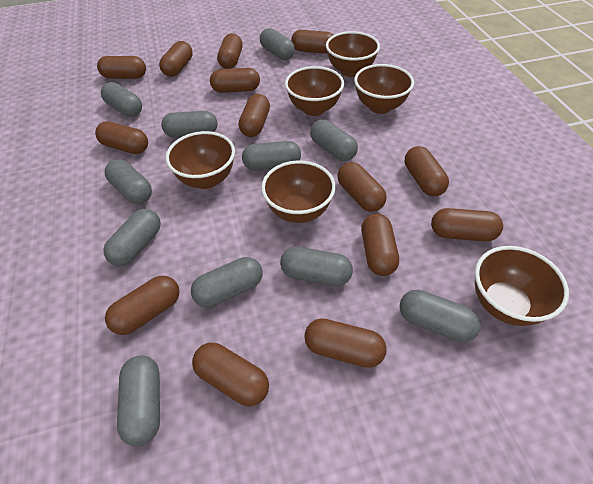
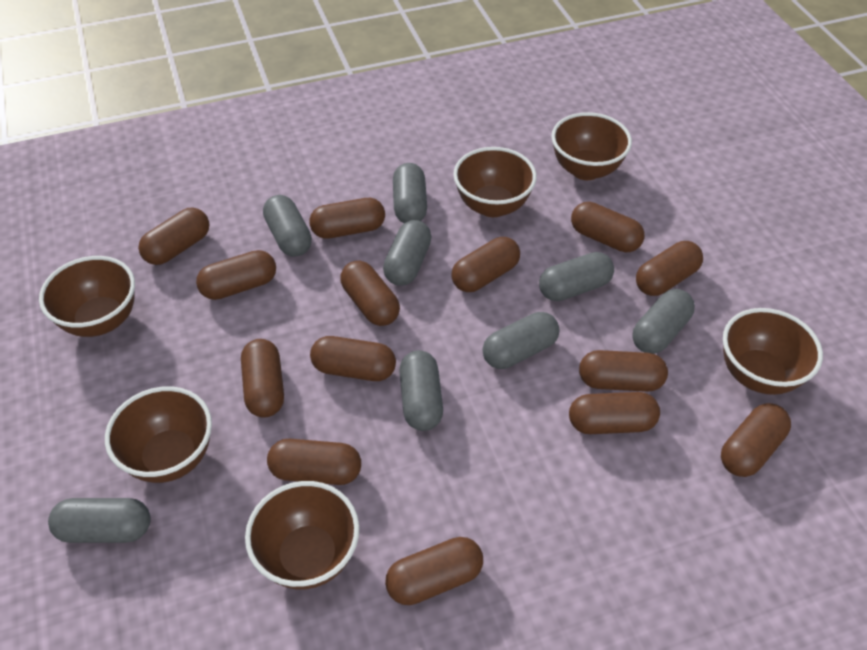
grey capsule: 11 -> 8

